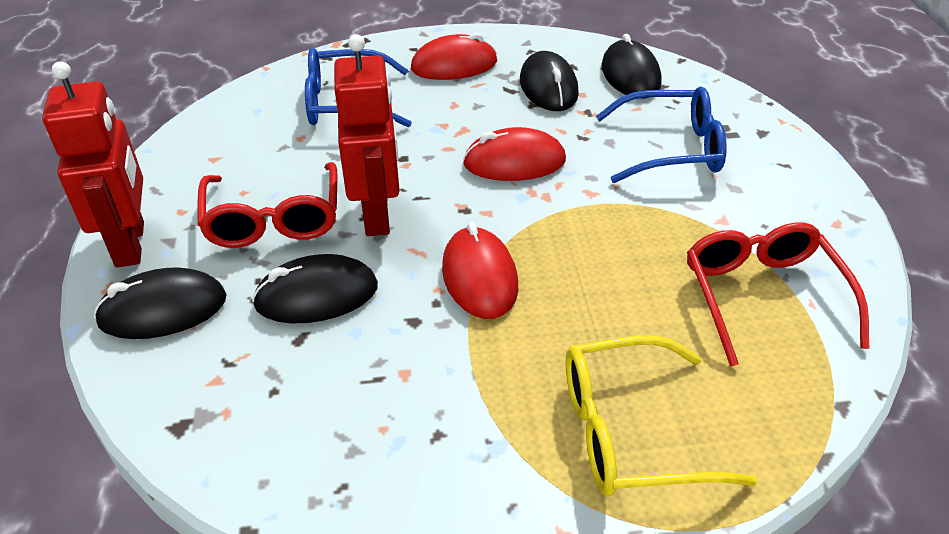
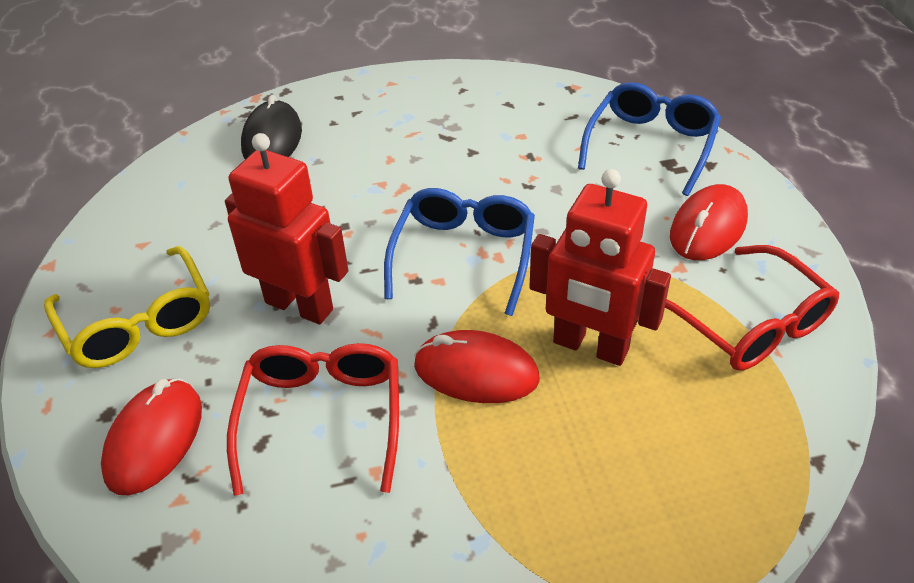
black mouse: 4 -> 1

